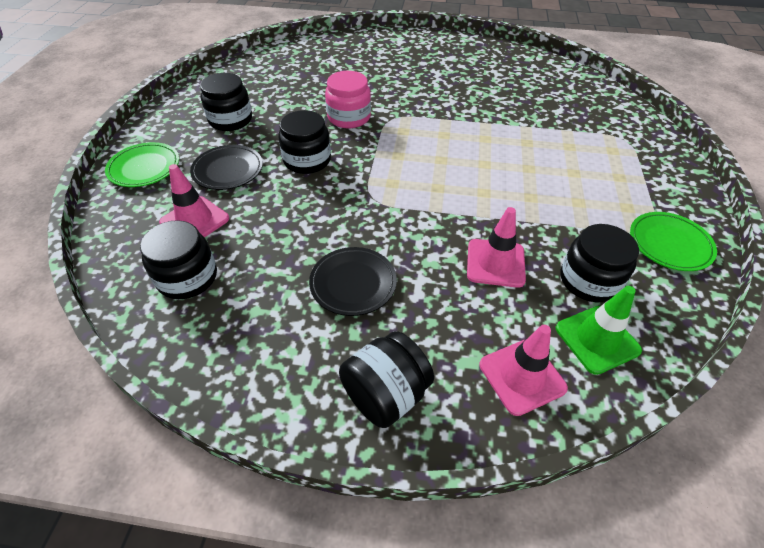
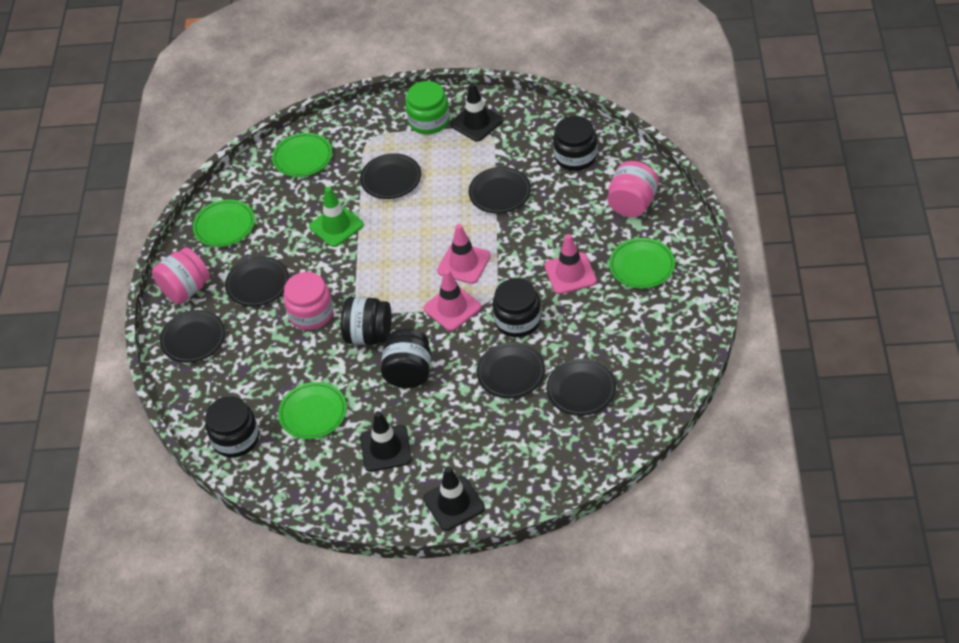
black plate: 2 -> 6
black traffic cone: 0 -> 3
green jar: 0 -> 1
green plate: 2 -> 4
pink jar: 1 -> 3

